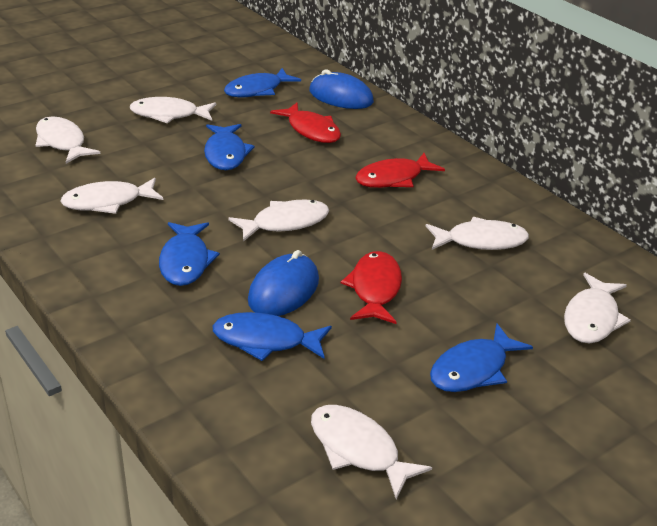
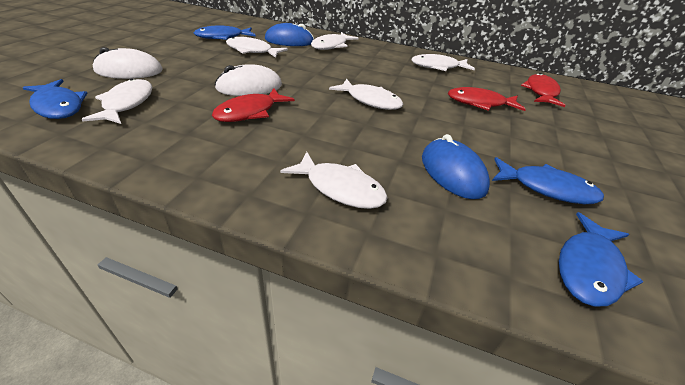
blue fish: 5 -> 4
white fish: 7 -> 6
white mouse: 0 -> 2

